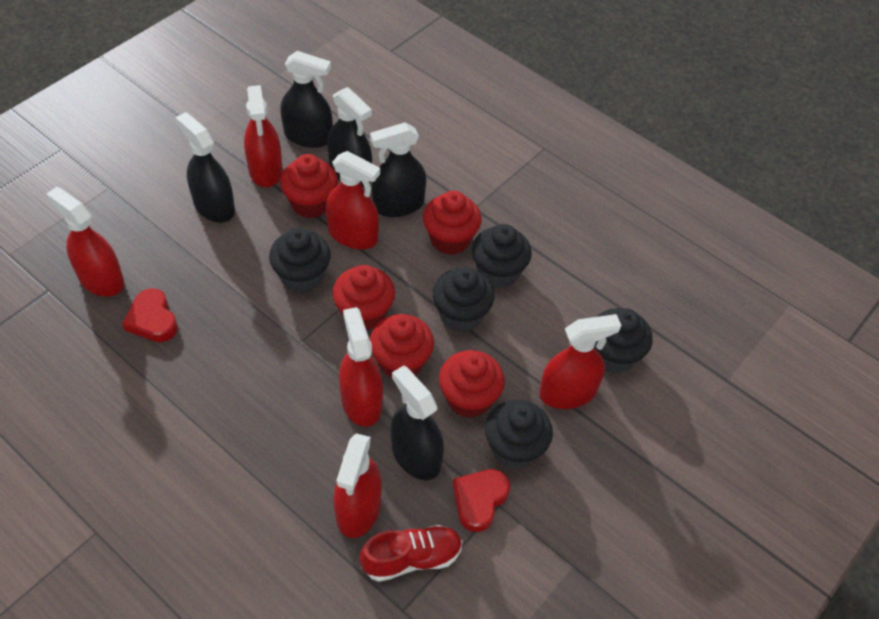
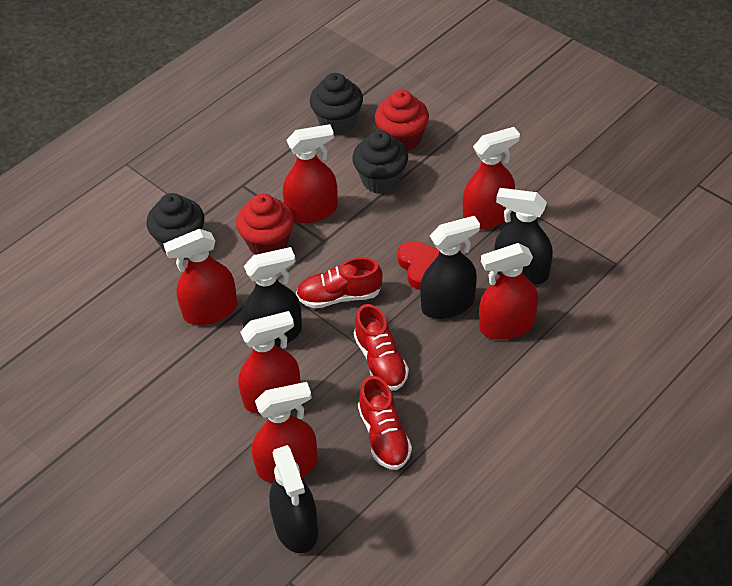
black cupcake: 5 -> 3
black spray bottle: 5 -> 4
red cupcake: 5 -> 2
red heart: 2 -> 1
red shoe: 1 -> 3

